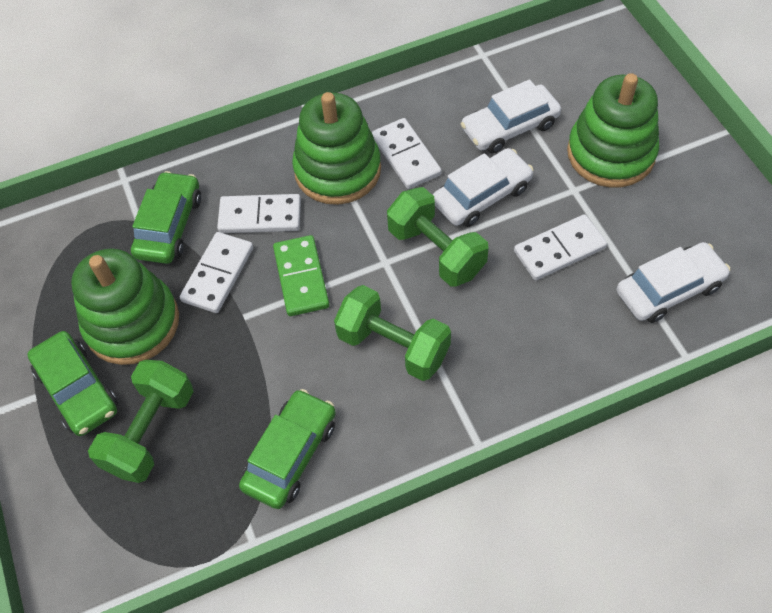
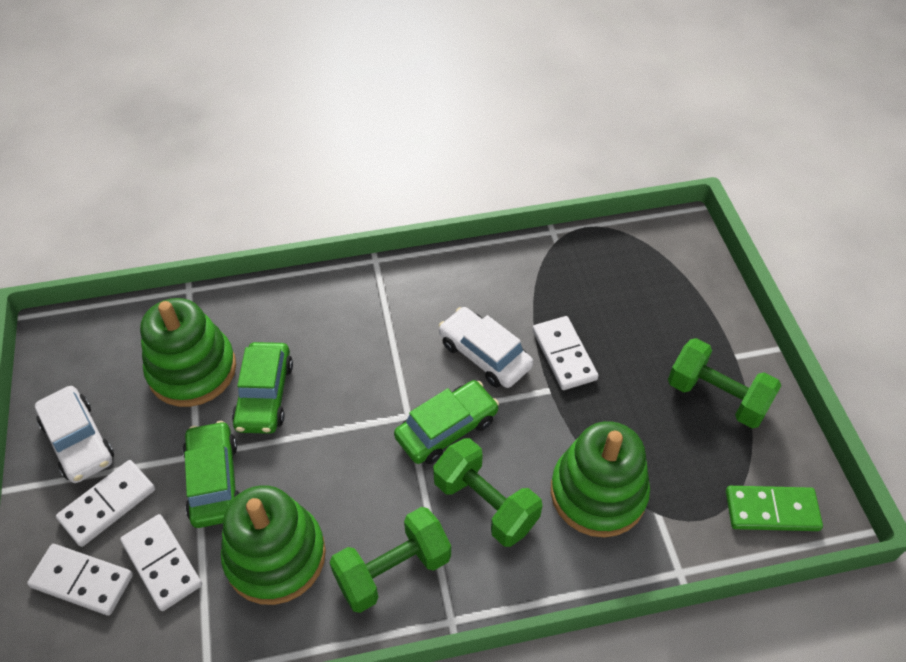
white car: 3 -> 2

